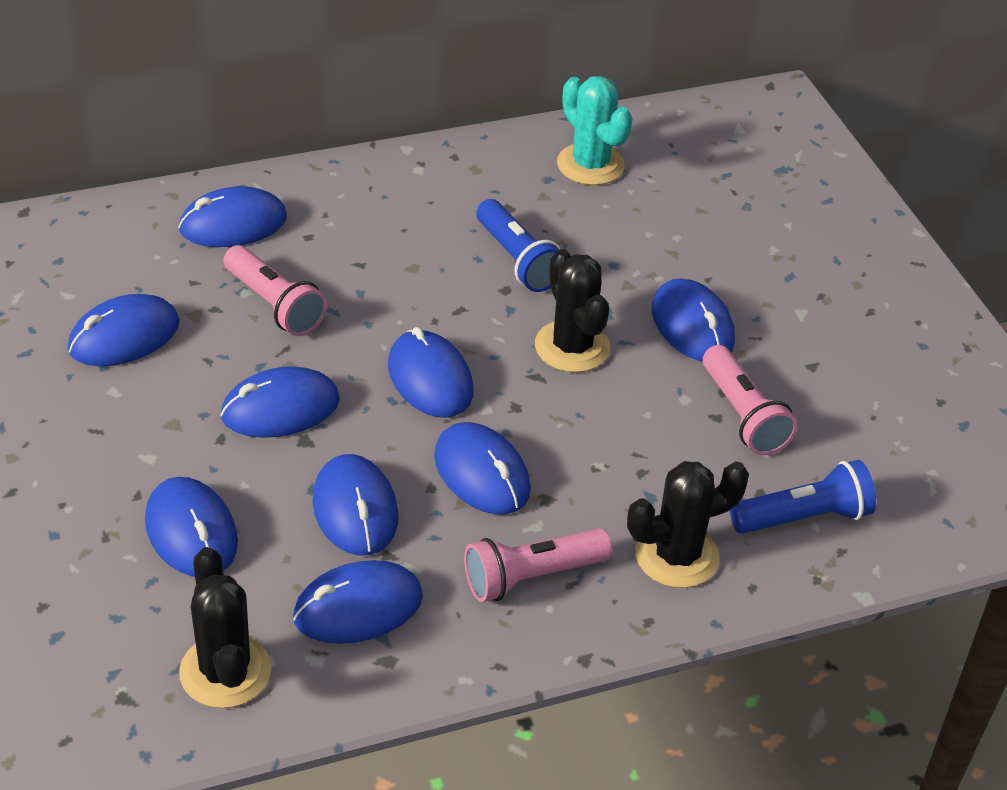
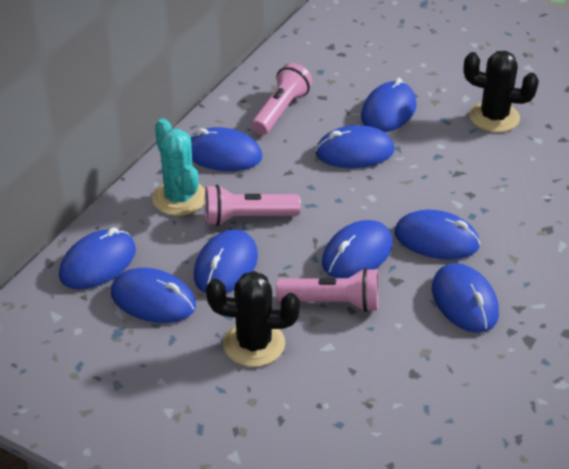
black cactus: 3 -> 2
blue flashlight: 2 -> 0

